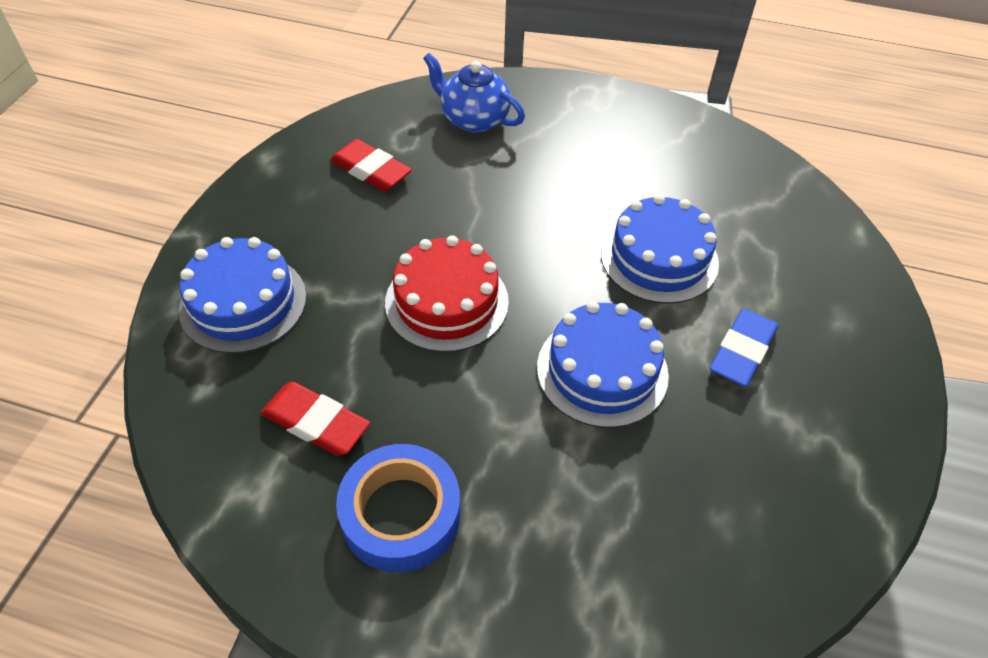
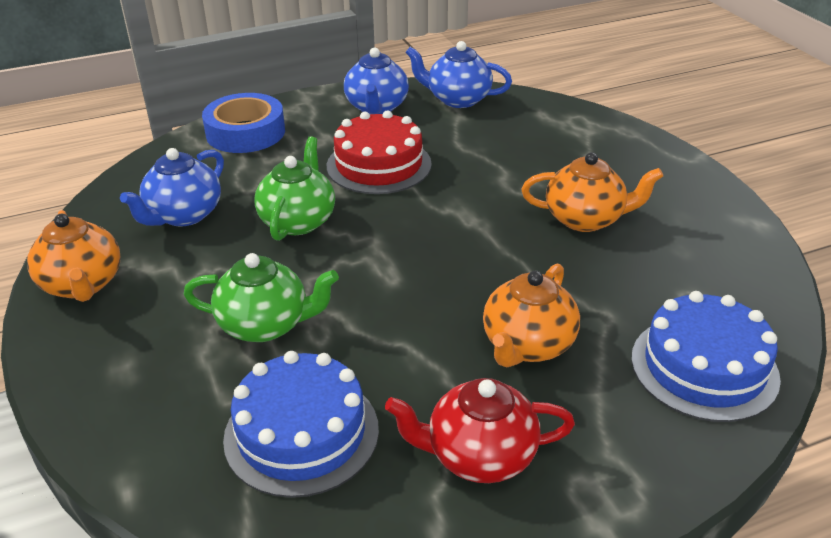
blue cake: 3 -> 2
blue eraser: 1 -> 0
blue teapot: 1 -> 3
green teapot: 0 -> 2
orange teapot: 0 -> 3
red eraser: 2 -> 0
red teapot: 0 -> 1

